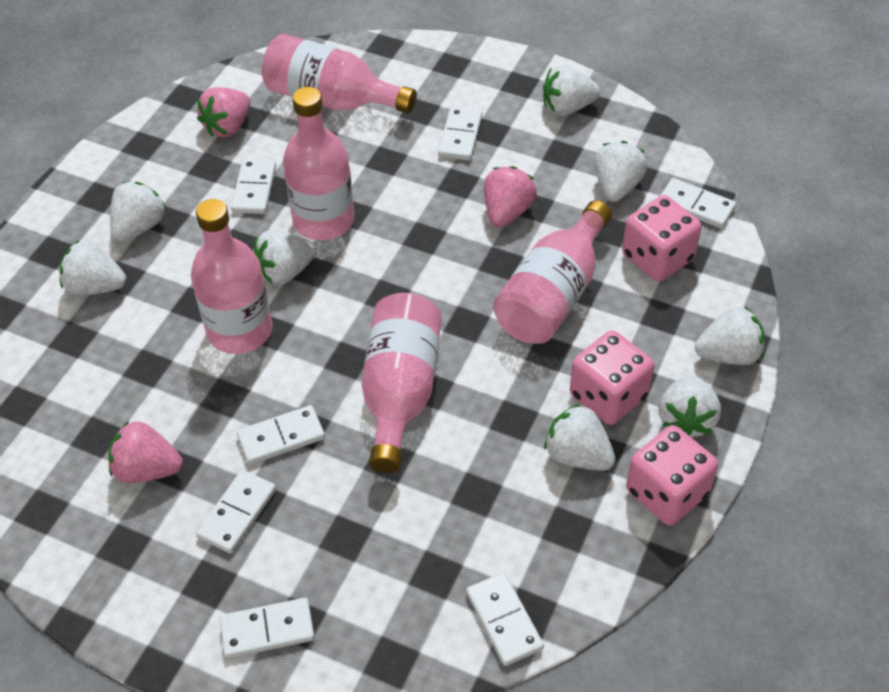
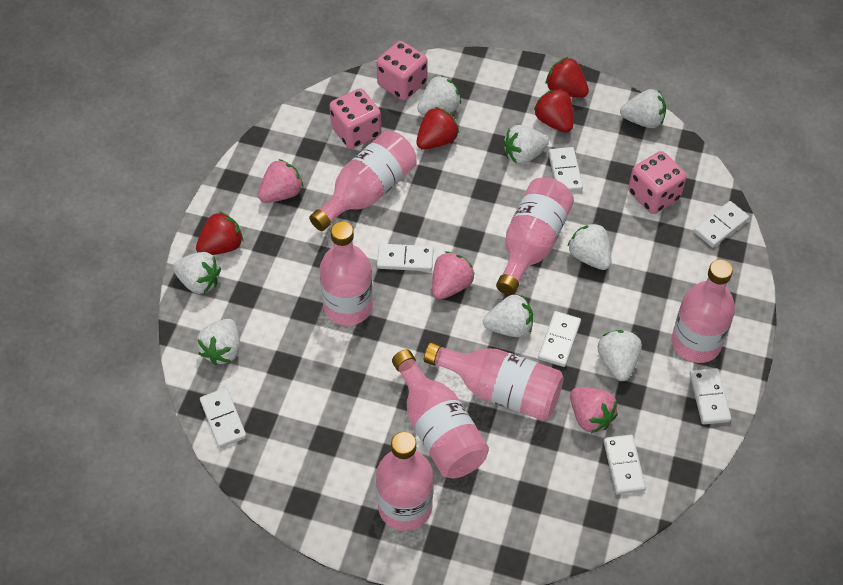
pink bottle: 5 -> 7
red strawberry: 0 -> 4

